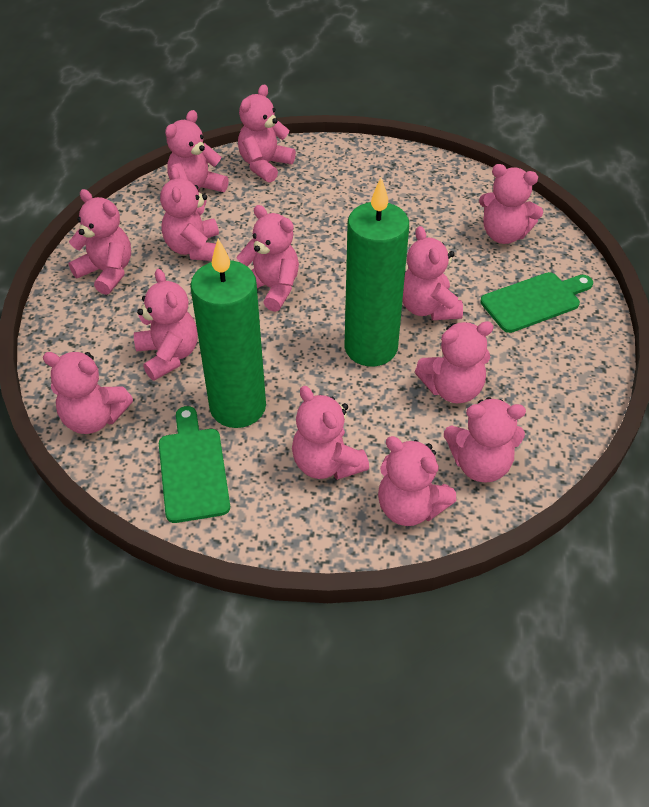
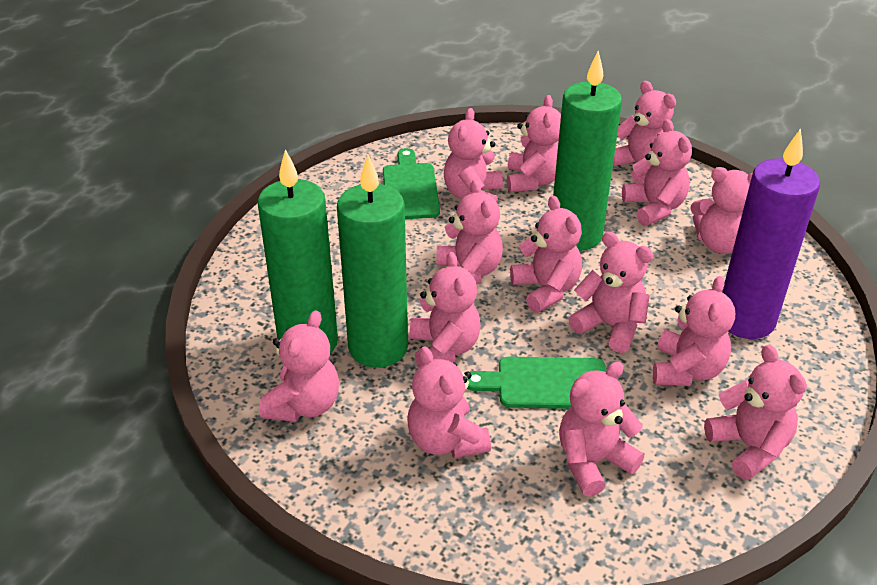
green candle: 2 -> 3
pink teddy bear: 13 -> 14
purple candle: 0 -> 1

